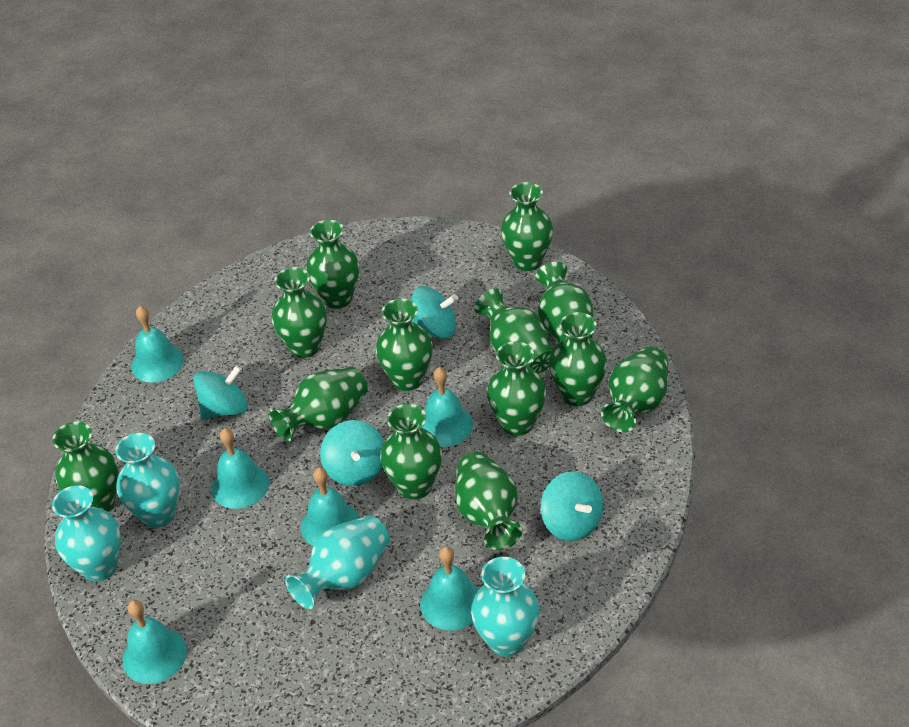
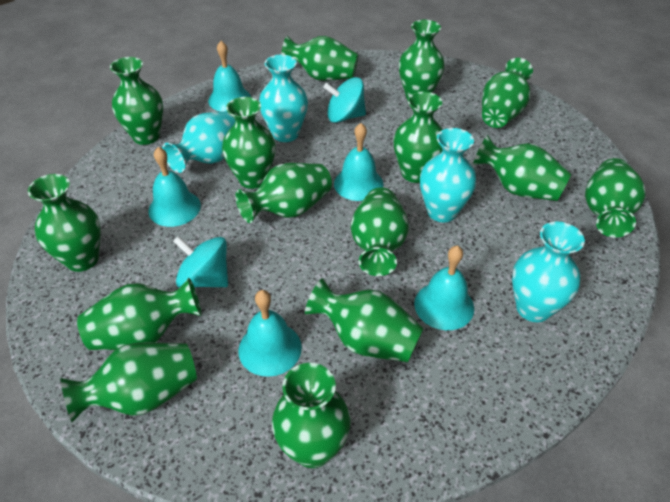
green vase: 13 -> 15
turquoise bell: 6 -> 5
turquoise spinning top: 4 -> 2

